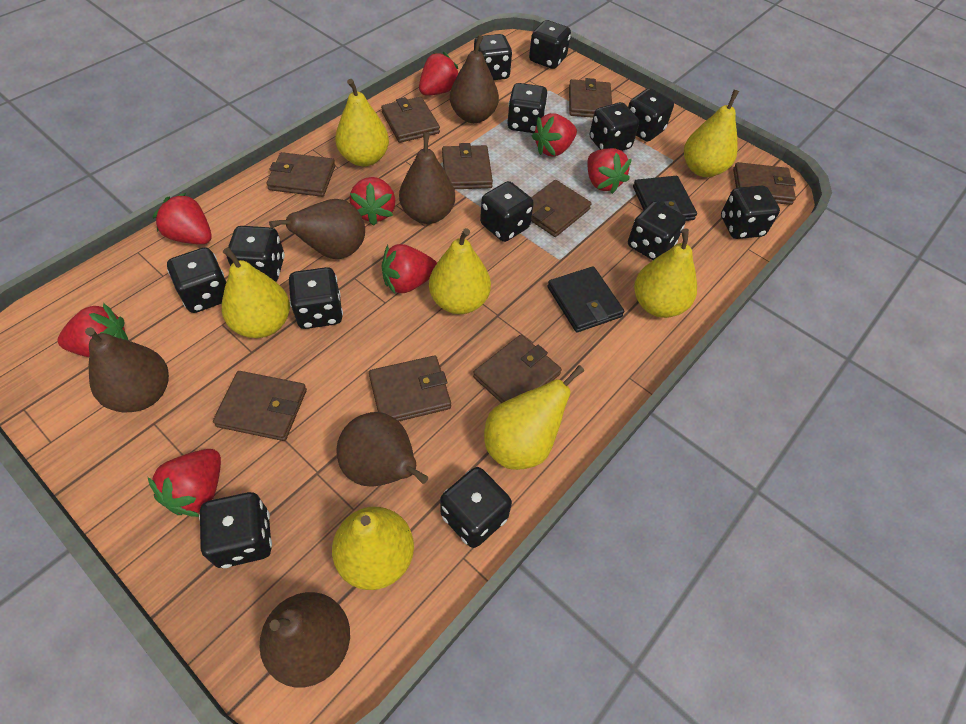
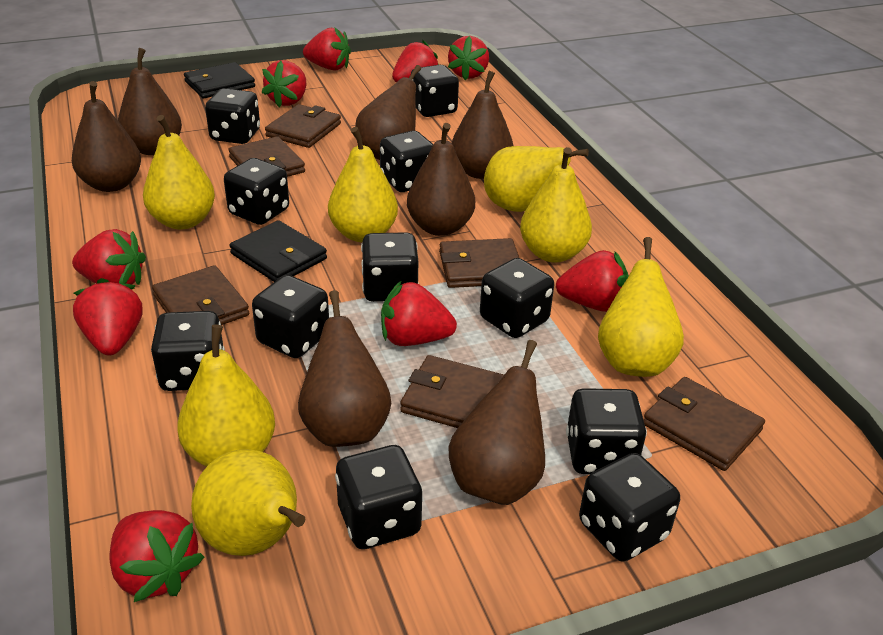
black dice: 13 -> 11
brown pear: 6 -> 7
brown wallet: 9 -> 6
red strawberry: 8 -> 9

